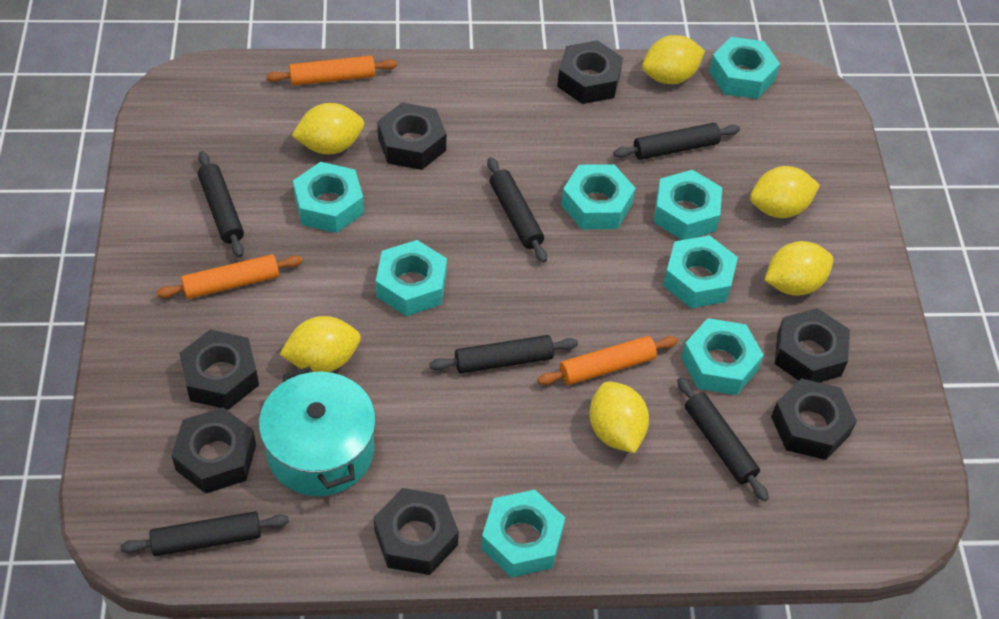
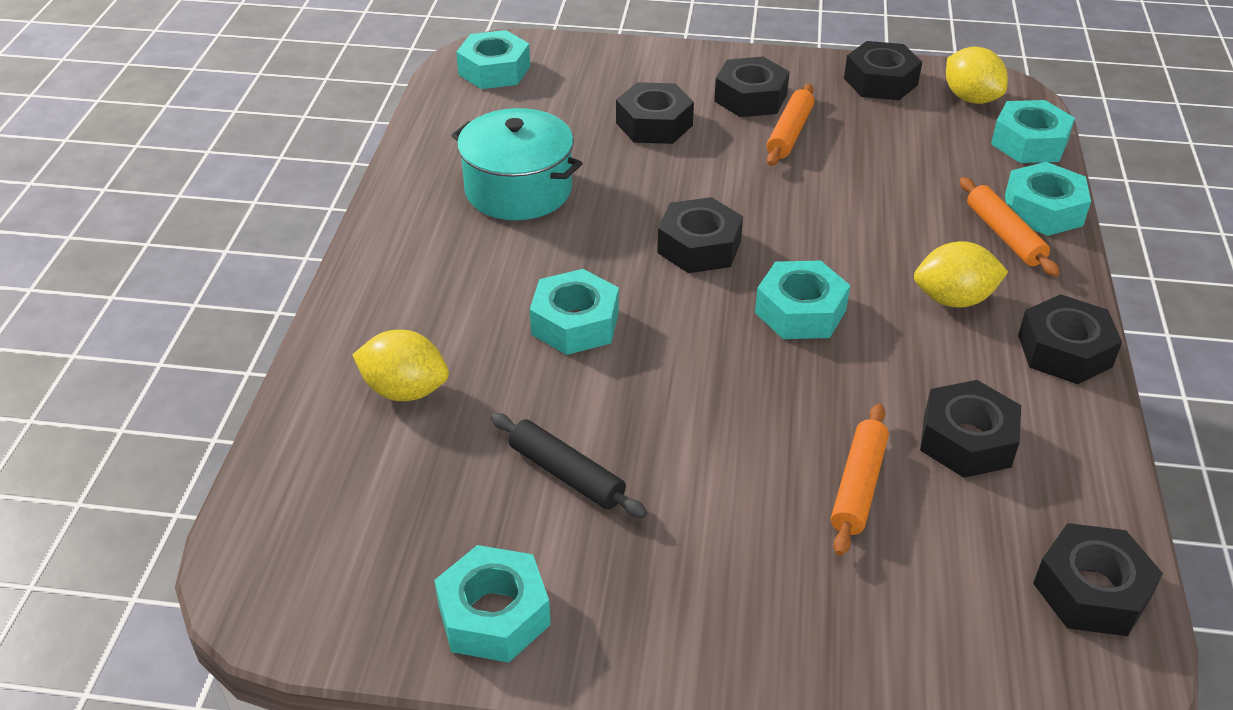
black rolling pin: 6 -> 1
turquoise nut: 8 -> 6
yellow lemon: 6 -> 3

